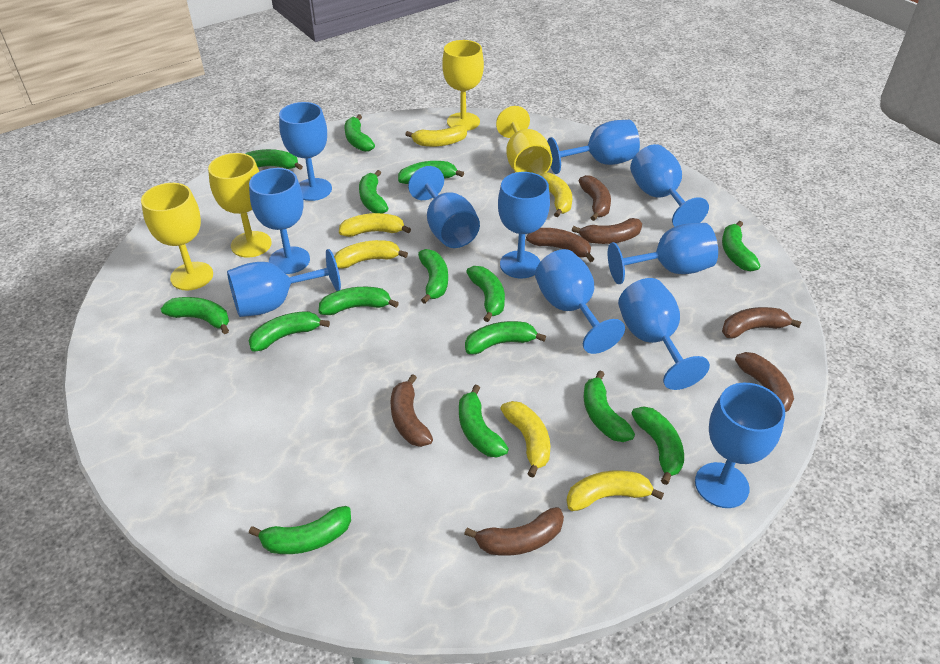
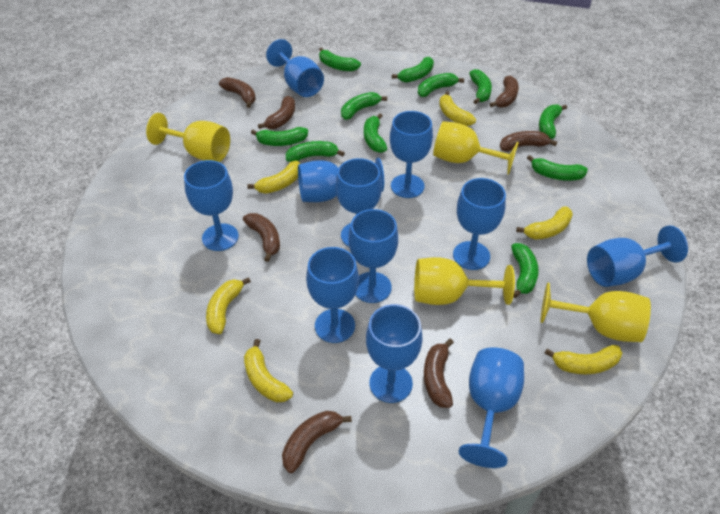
green banana: 15 -> 11

